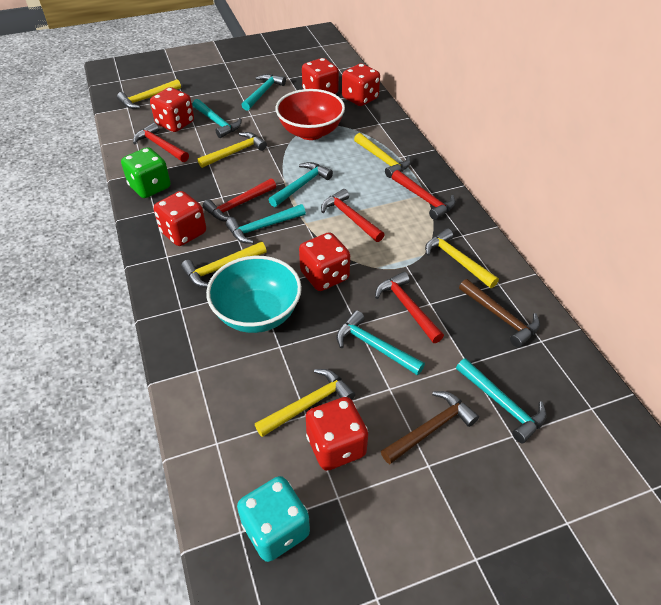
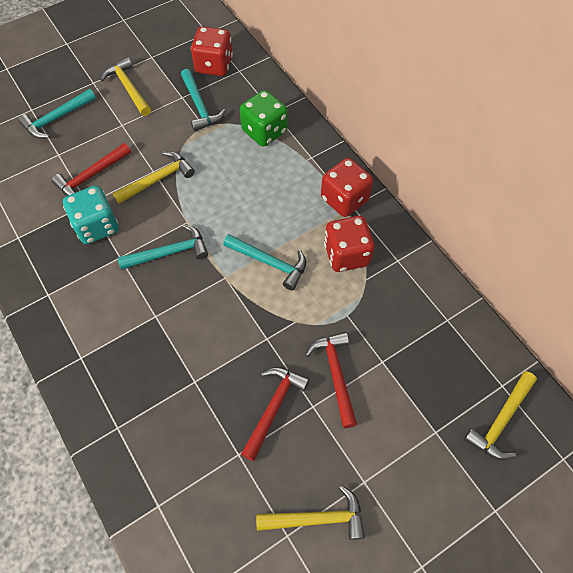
brown hammer: 2 -> 0
red bowl: 1 -> 0
red dice: 6 -> 3
red hammer: 5 -> 3
turquoise bowl: 1 -> 0
turquoise hammer: 6 -> 4
yellow hammer: 6 -> 4

